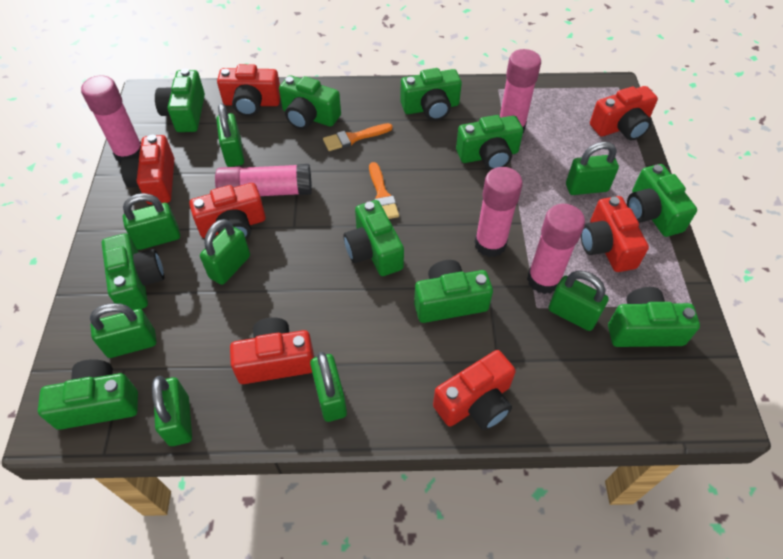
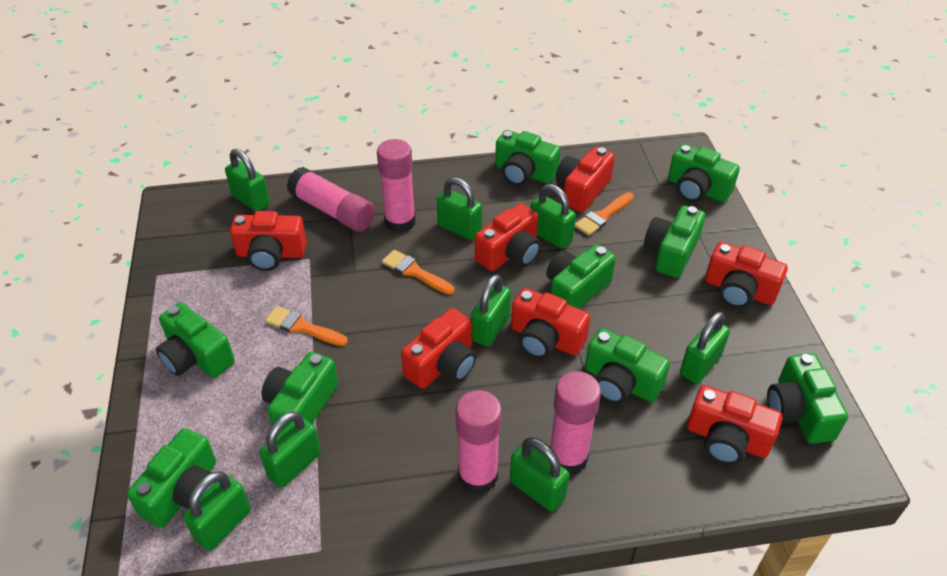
green camera: 10 -> 9
orange brush: 2 -> 3
pink glue stick: 5 -> 4

